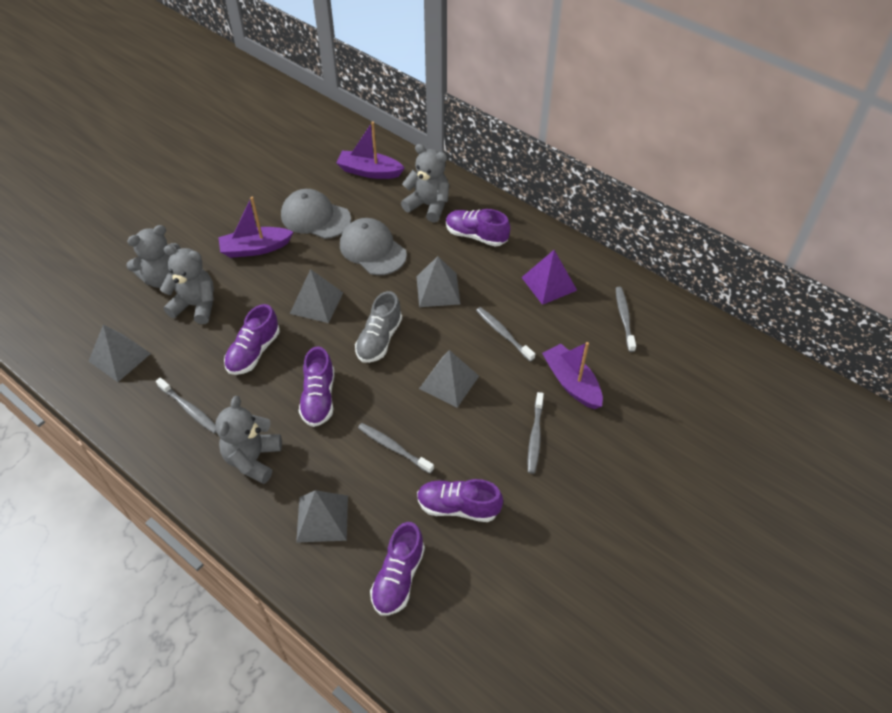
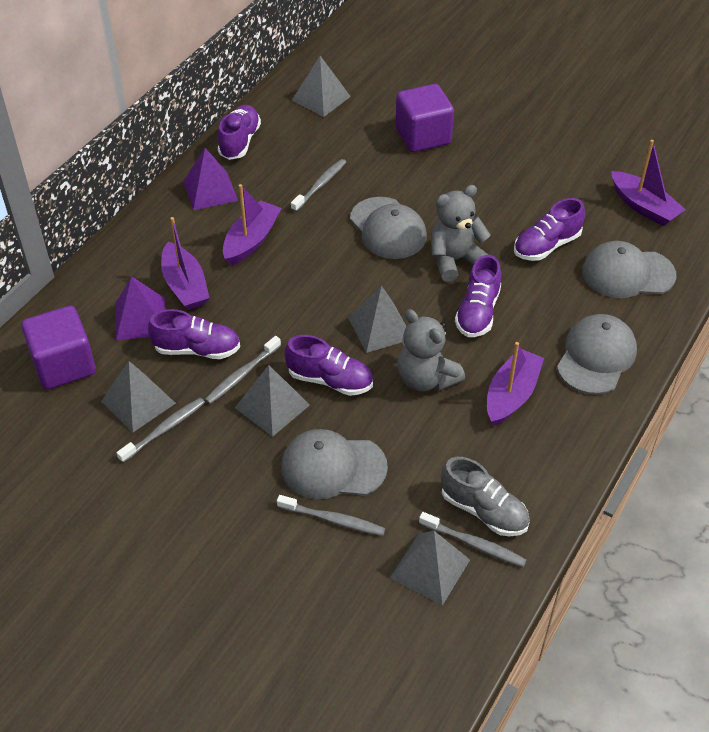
grey cap: 2 -> 4
grey teddy bear: 4 -> 2
purple boat: 3 -> 4
purple cube: 0 -> 2
purple pyramid: 1 -> 2

